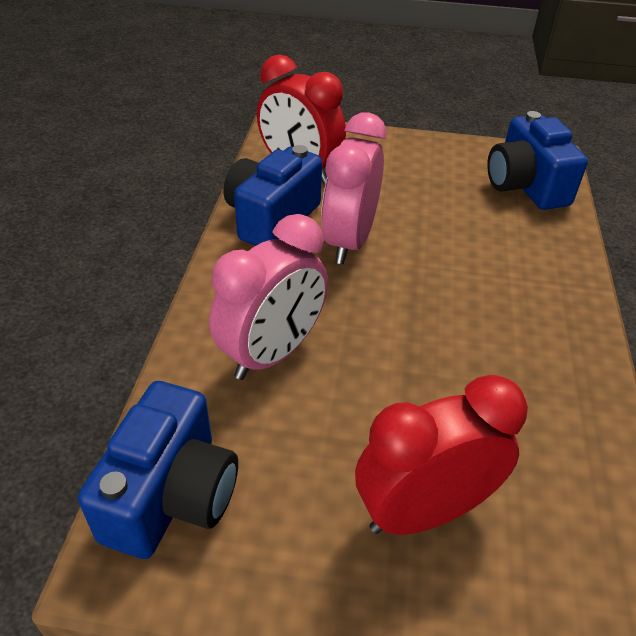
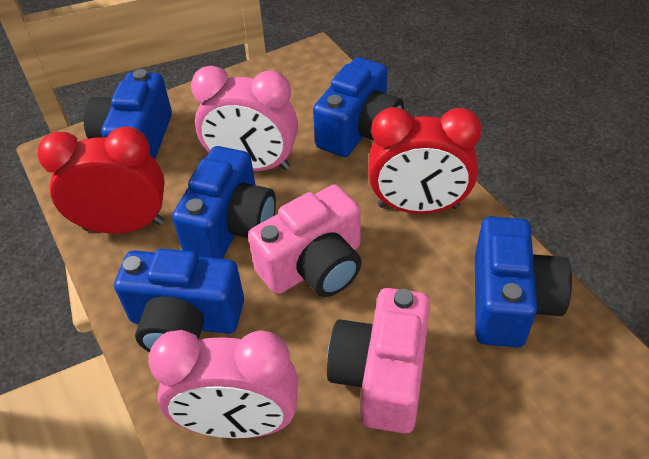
blue camera: 3 -> 5
pink camera: 0 -> 2

